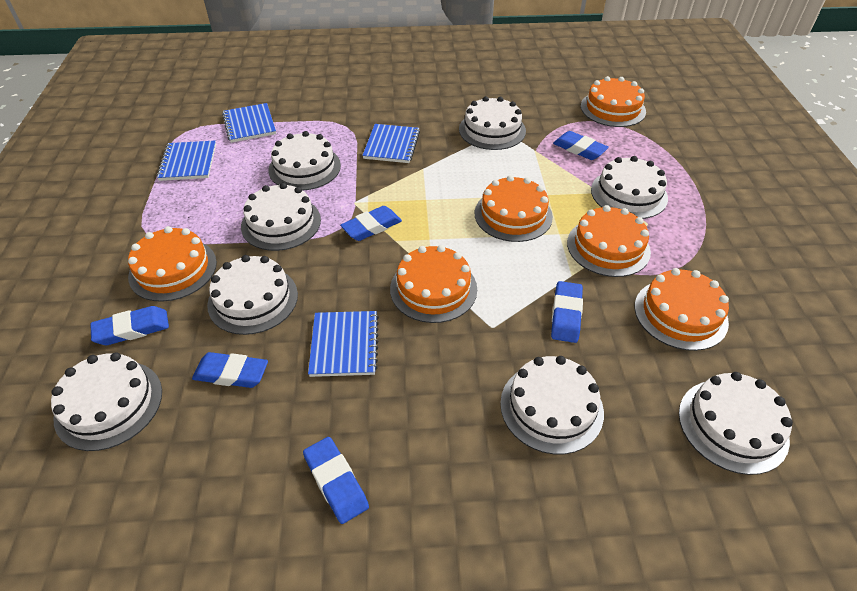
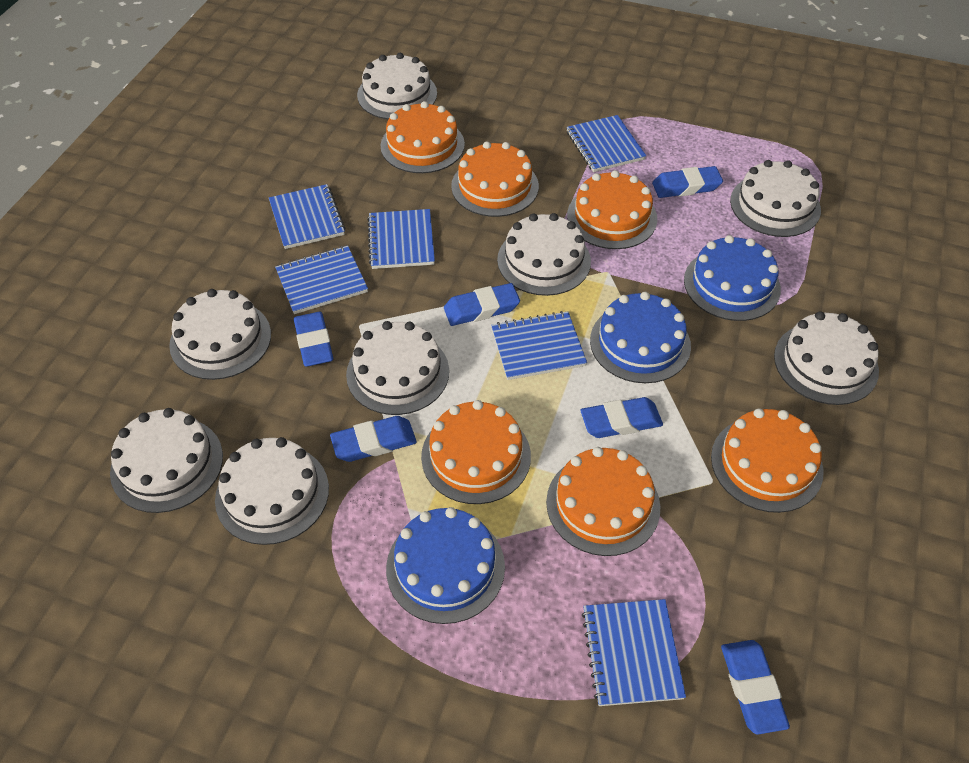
blue cake: 0 -> 3
blue notebook: 4 -> 6

